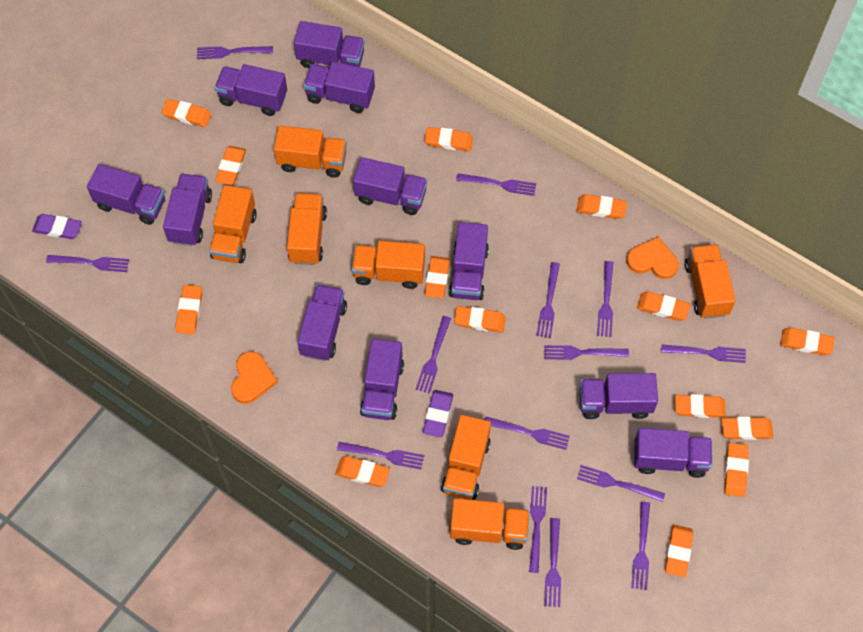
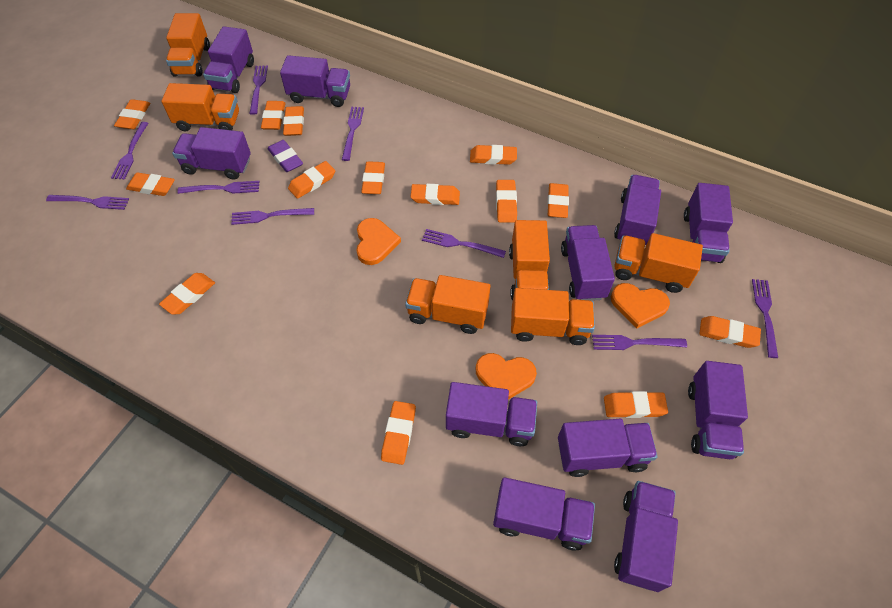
orange heart: 2 -> 3
orange truck: 7 -> 6
purple eraser: 2 -> 1
purple fork: 14 -> 9

